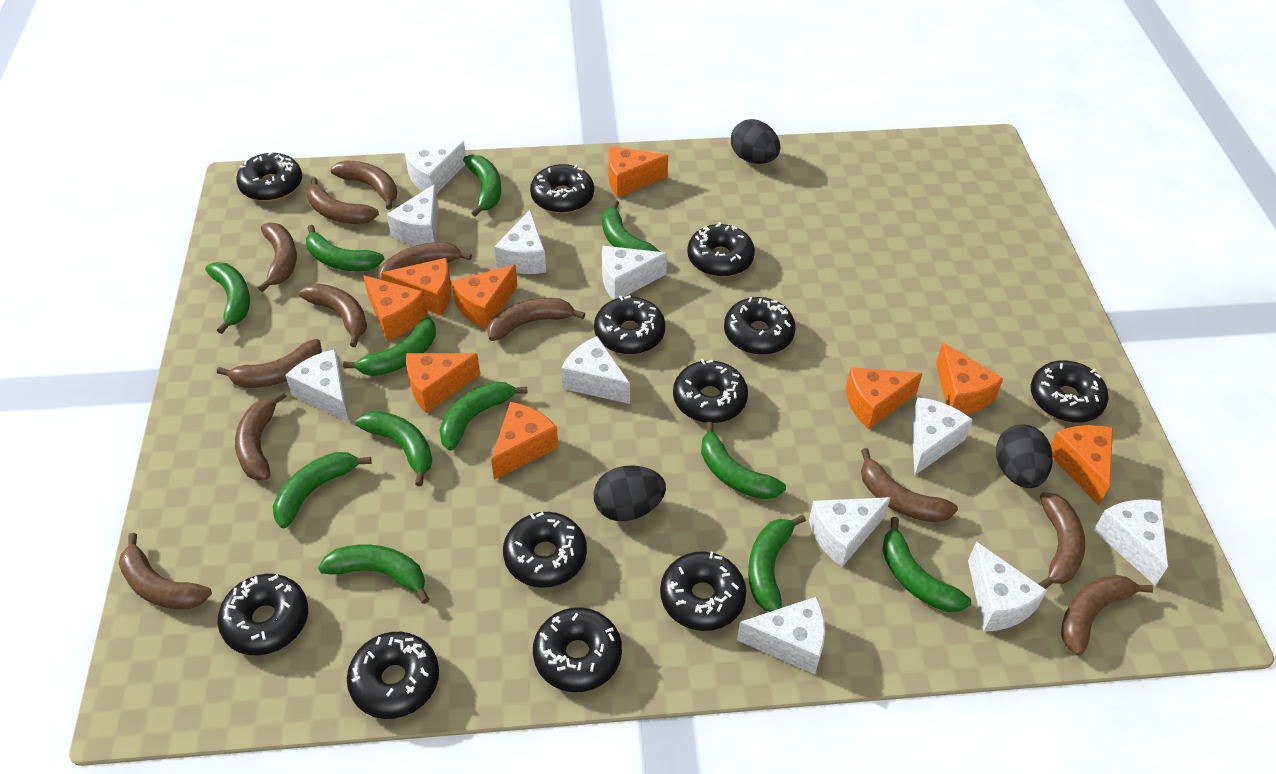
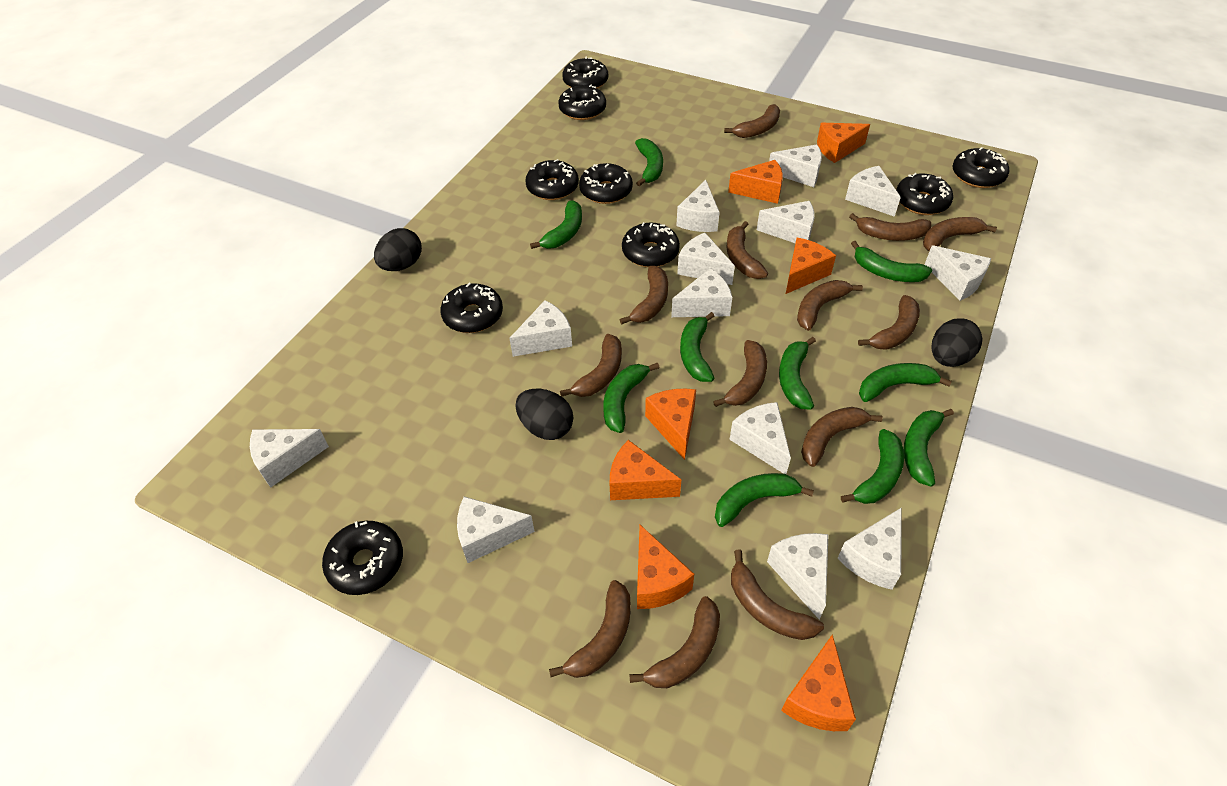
black donut: 12 -> 9
brown banana: 12 -> 13
green banana: 12 -> 10
orange cheese: 9 -> 7
white cheese: 11 -> 13

